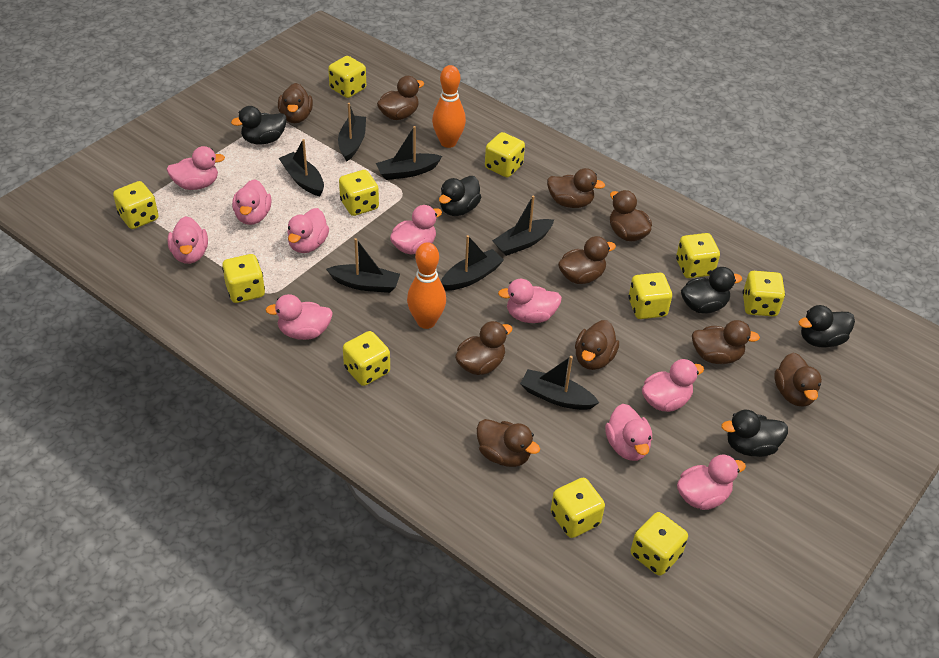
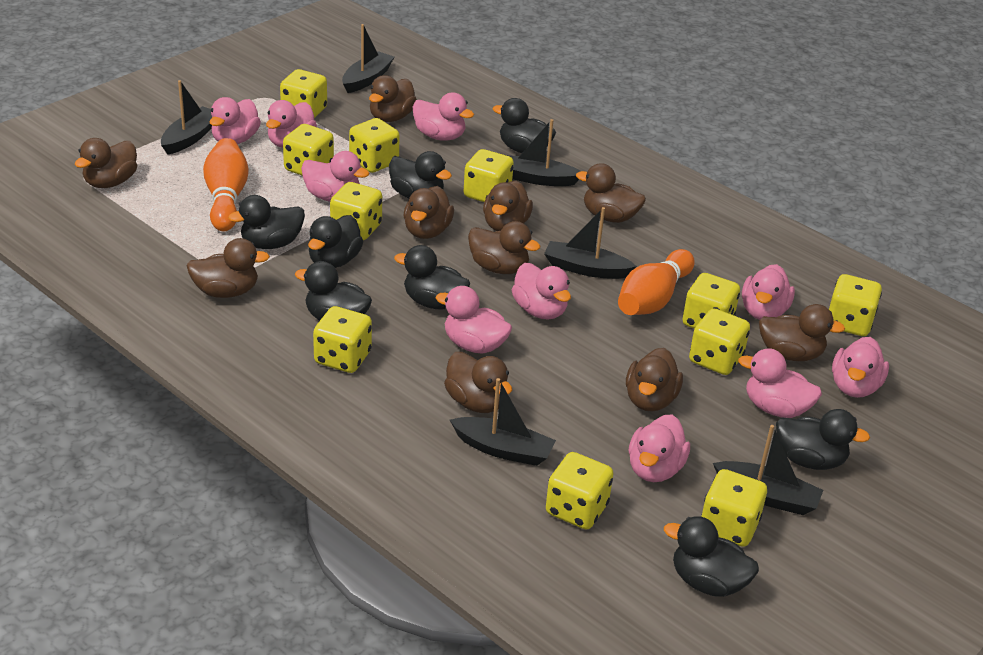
black boat: 7 -> 6
black duck: 5 -> 8

